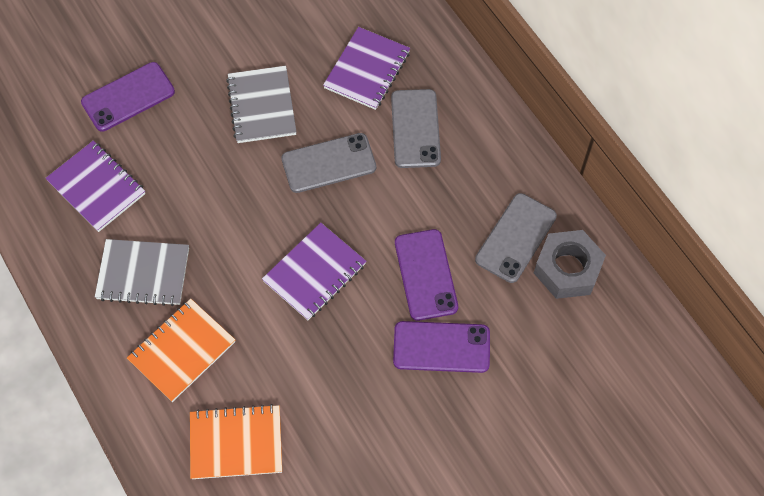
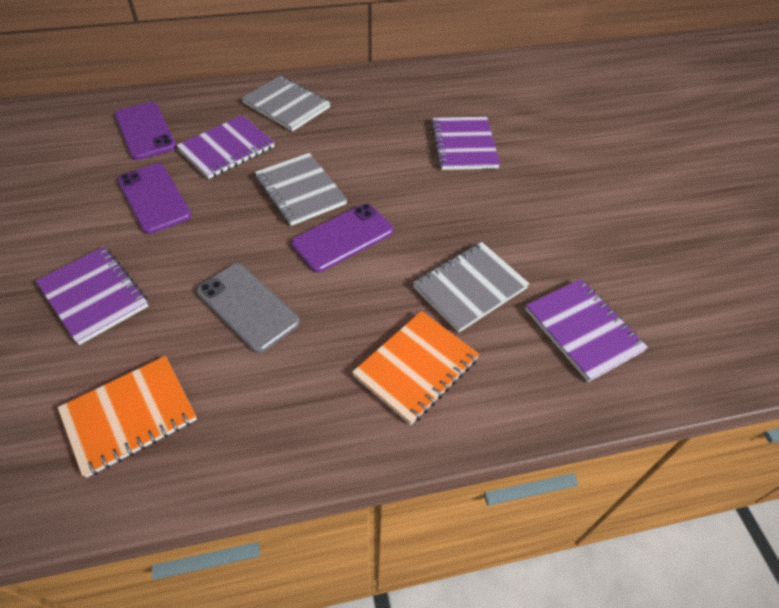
grey notebook: 2 -> 3
grey nut: 1 -> 0
grey phone: 3 -> 1
purple notebook: 3 -> 4

